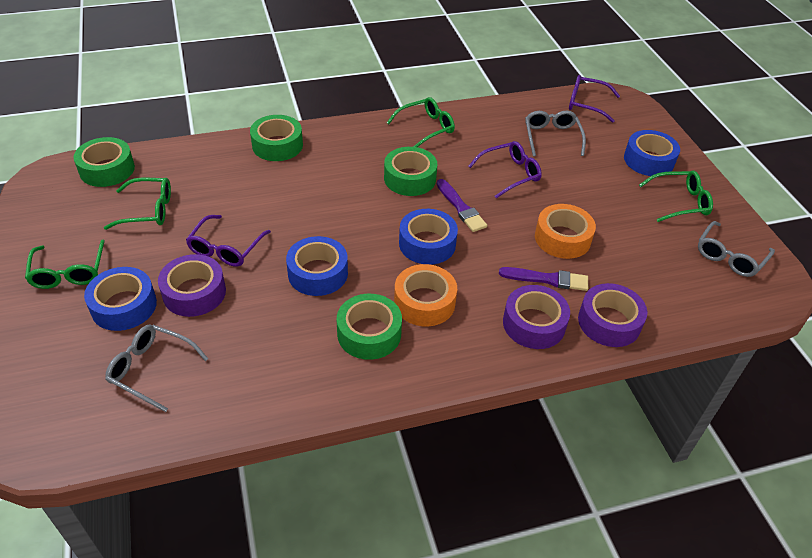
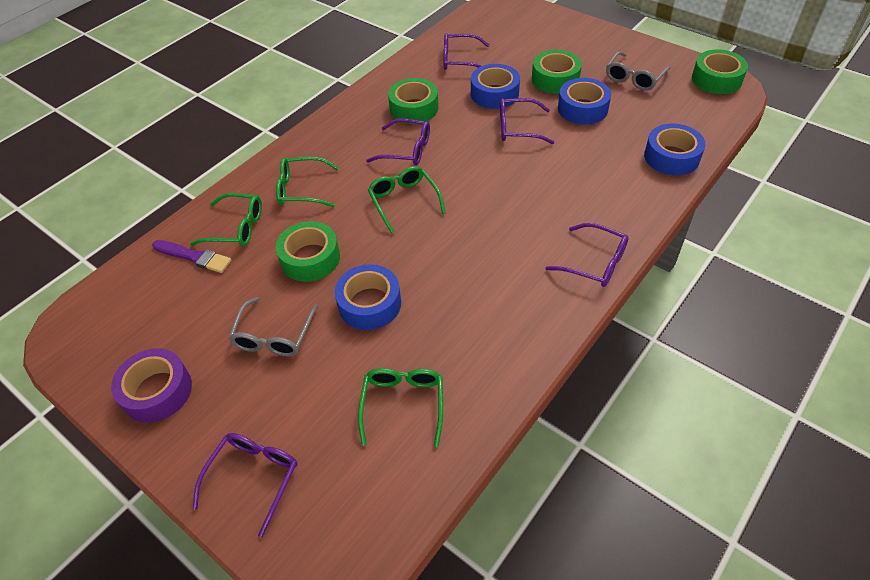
grey glasses: 3 -> 2
orange tape: 2 -> 0
purple brush: 2 -> 1
purple glasses: 3 -> 5
purple tape: 3 -> 1

